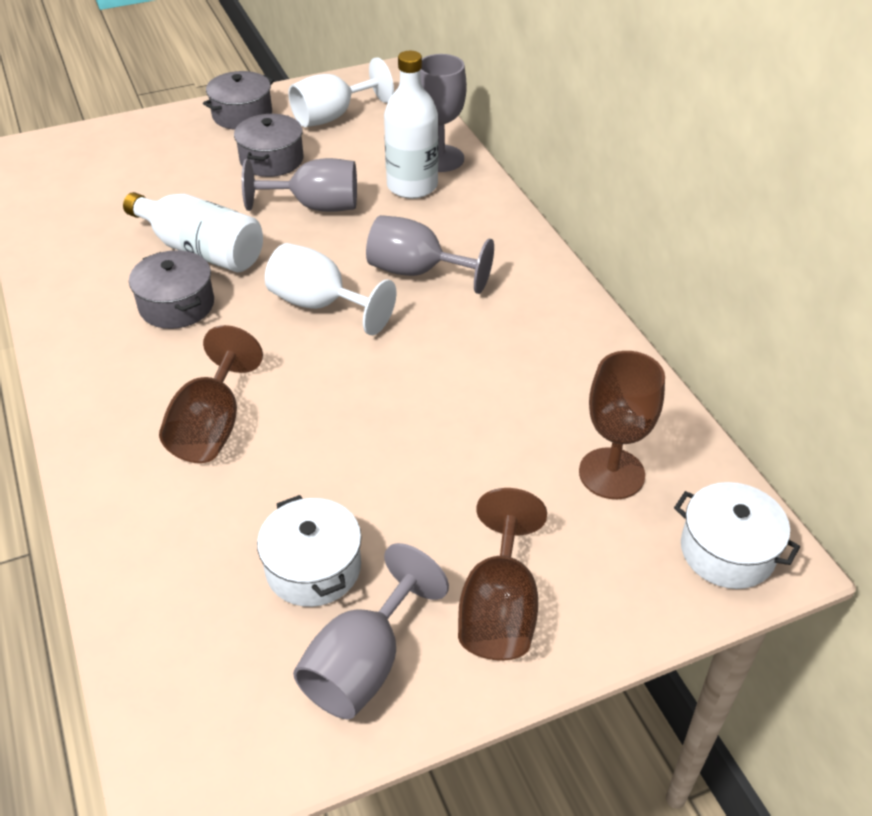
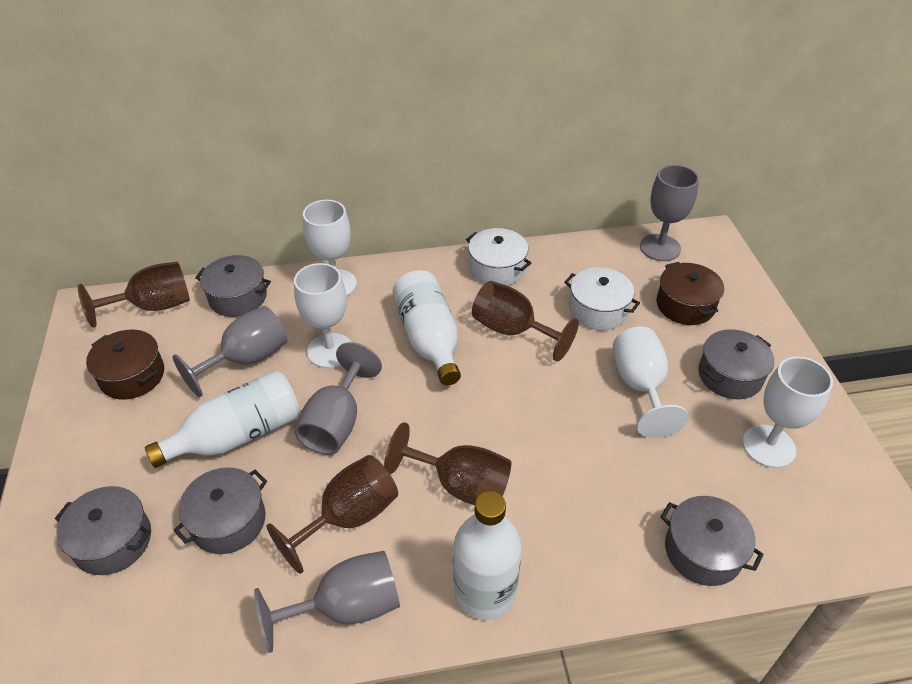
brown goblet: 3 -> 4
brown pot: 0 -> 2
grey pot: 3 -> 5
white bottle: 2 -> 3
white goblet: 2 -> 4

